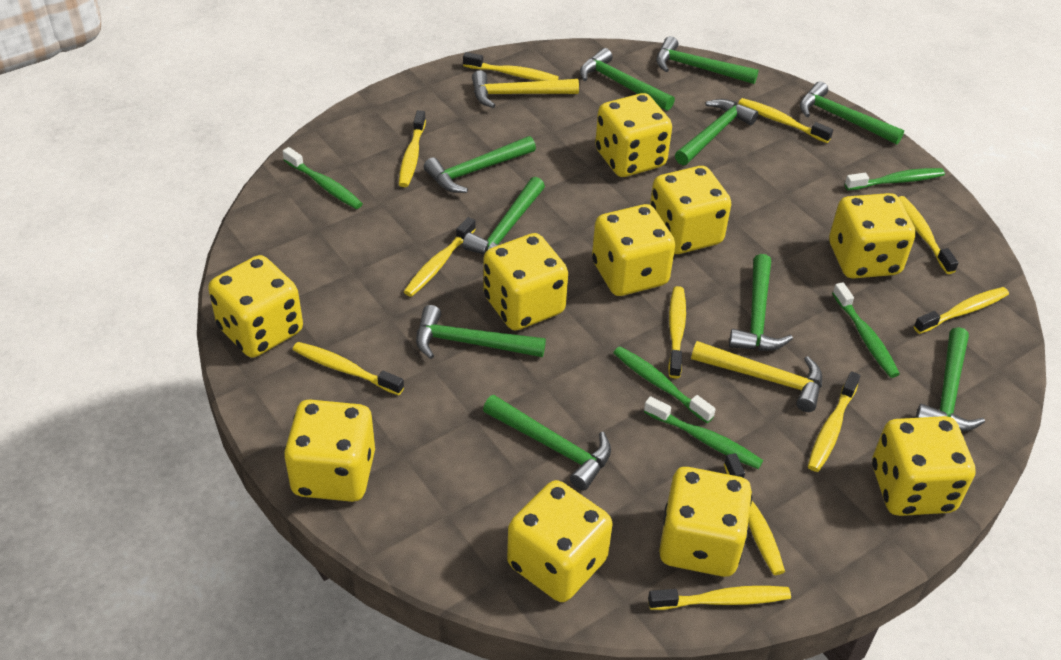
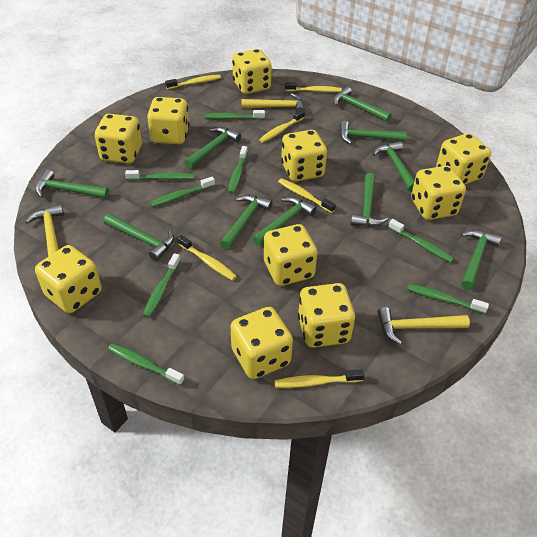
green toothbrush: 5 -> 8
yellow hammer: 2 -> 3
yellow toothbrush: 11 -> 6

